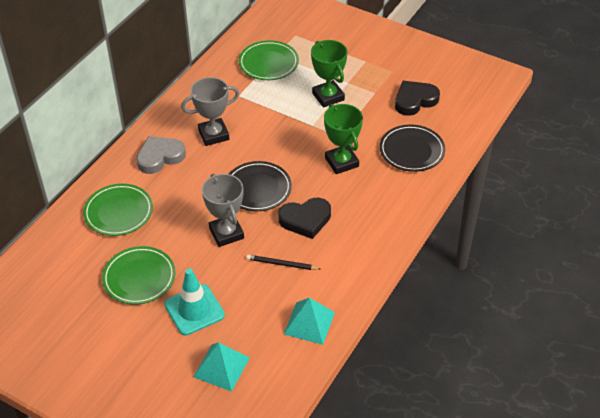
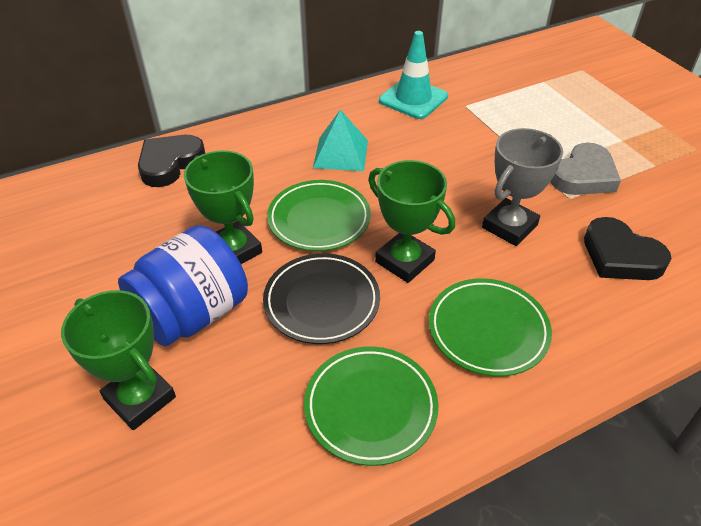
black pencil: 1 -> 0
black plate: 2 -> 1
blue jar: 0 -> 1
green trophy: 2 -> 3
grey trophy: 2 -> 1
turquoise pyramid: 2 -> 1

